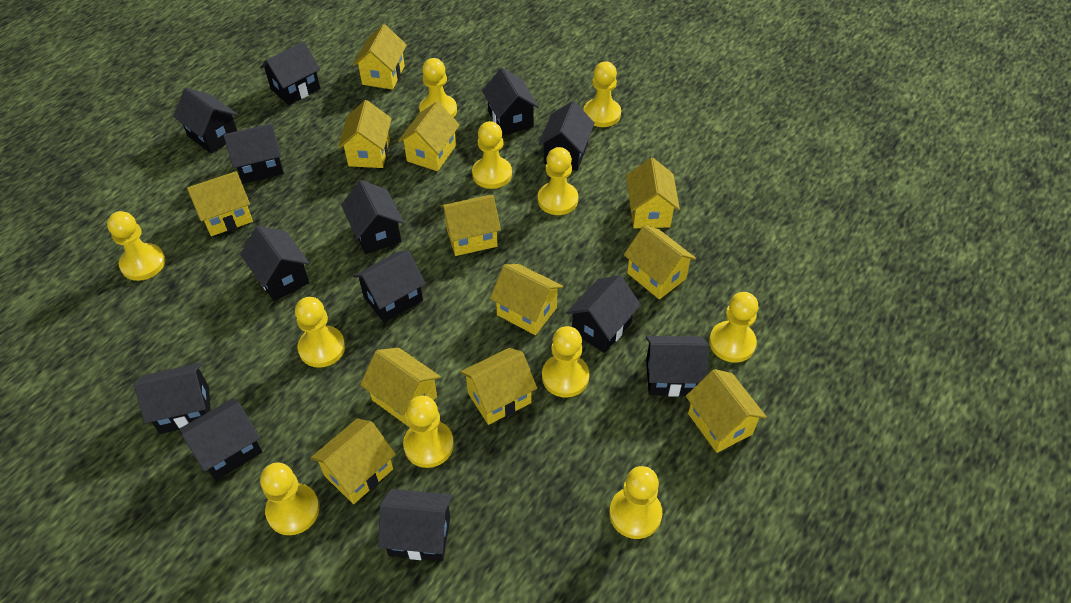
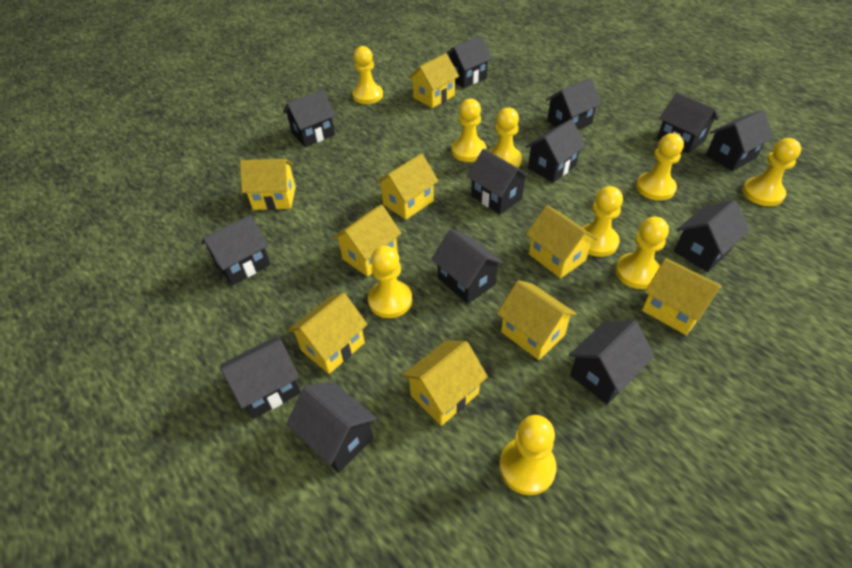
yellow house: 12 -> 9
yellow pawn: 11 -> 9

